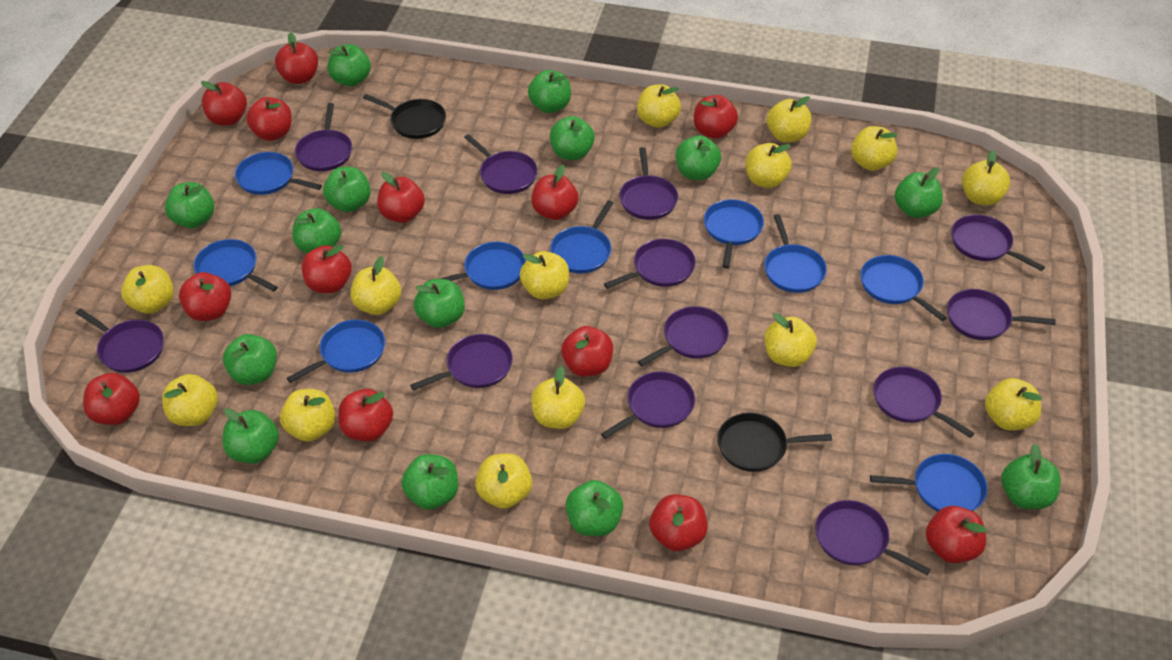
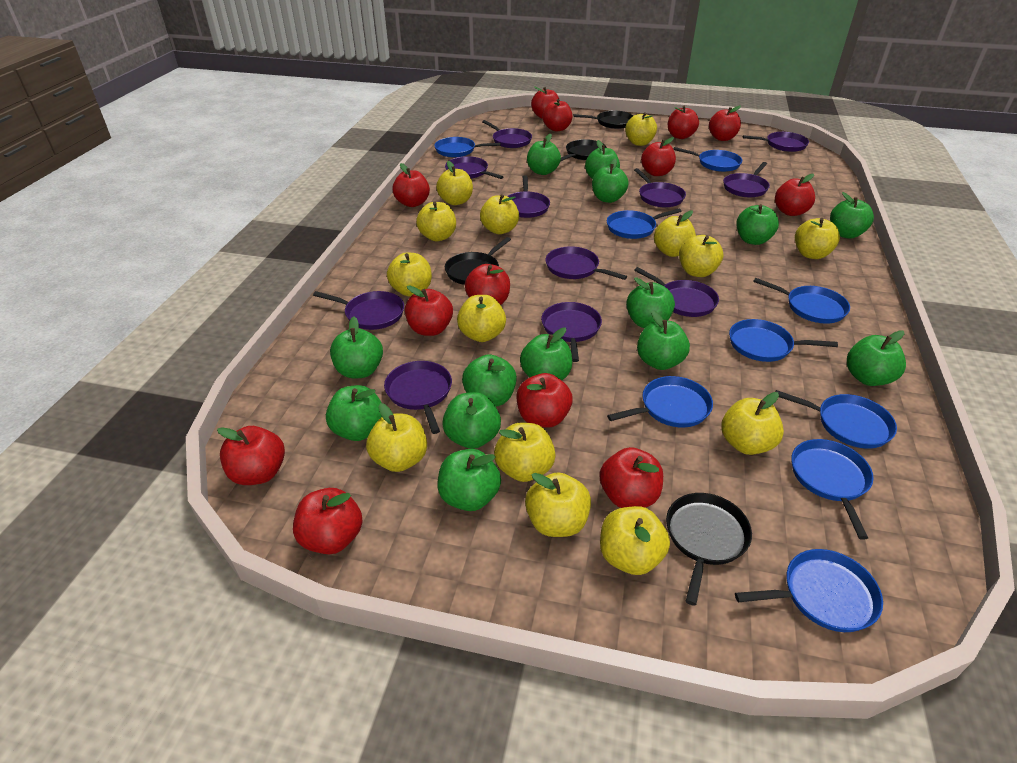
black pan: 2 -> 4
purple pan: 12 -> 11

